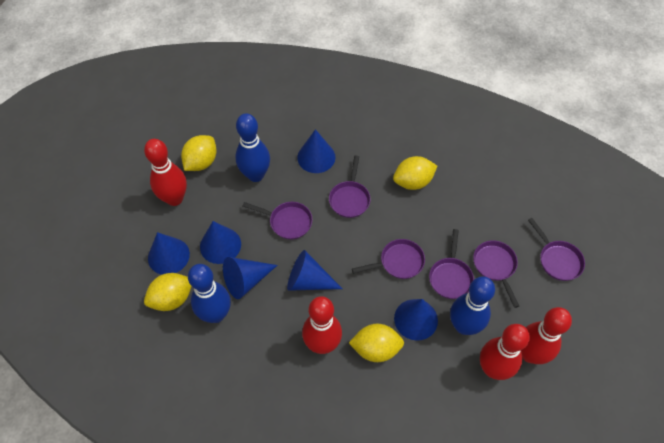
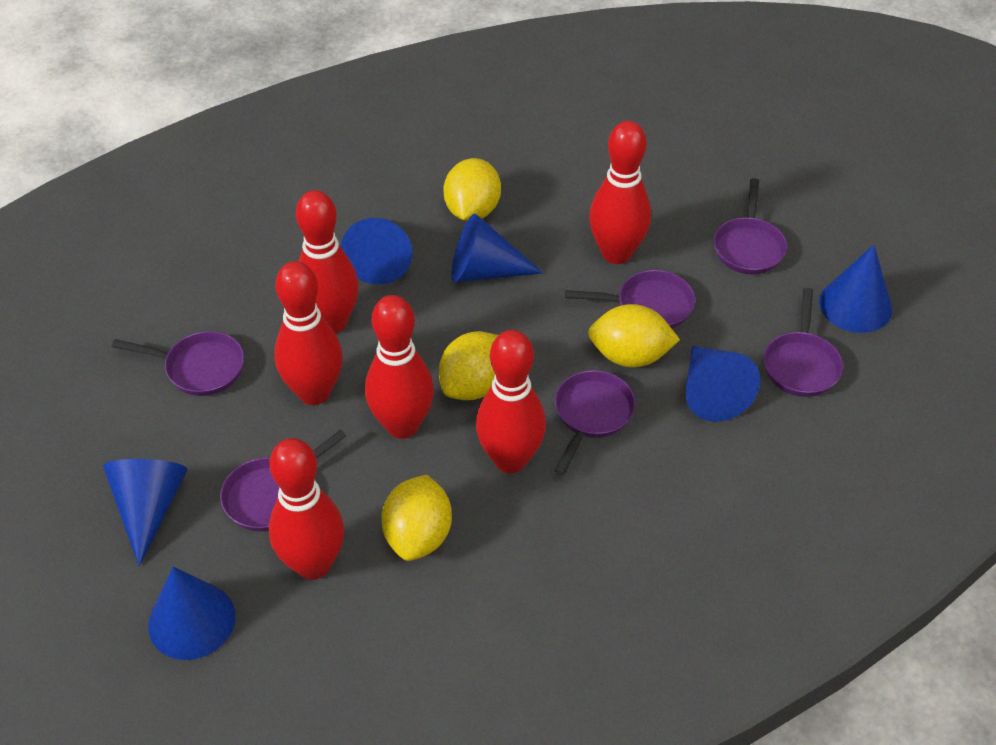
blue bowling pin: 3 -> 0
red bowling pin: 4 -> 6

